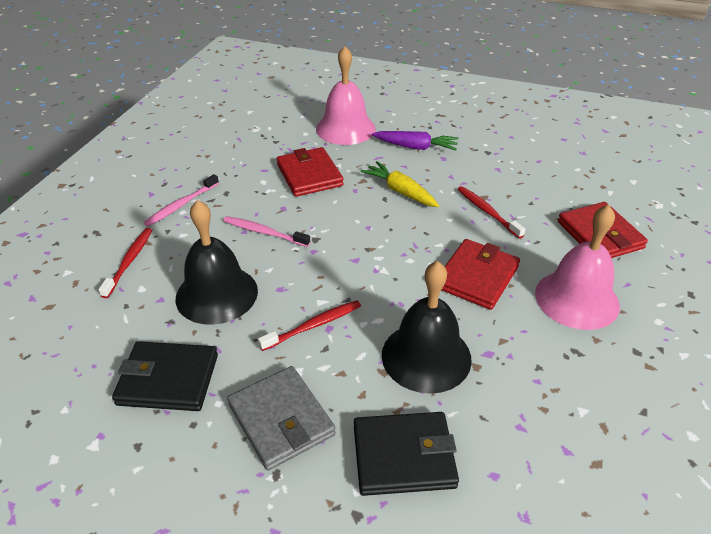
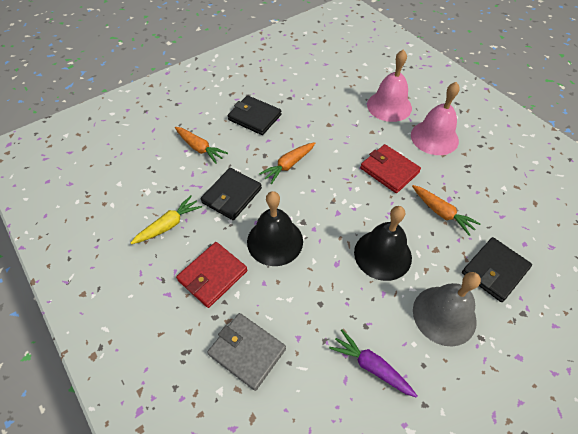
black wallet: 2 -> 3
grey bell: 0 -> 1
orange carrot: 0 -> 3
pink toothbrush: 2 -> 0
red toothbrush: 3 -> 0
red wallet: 3 -> 2

